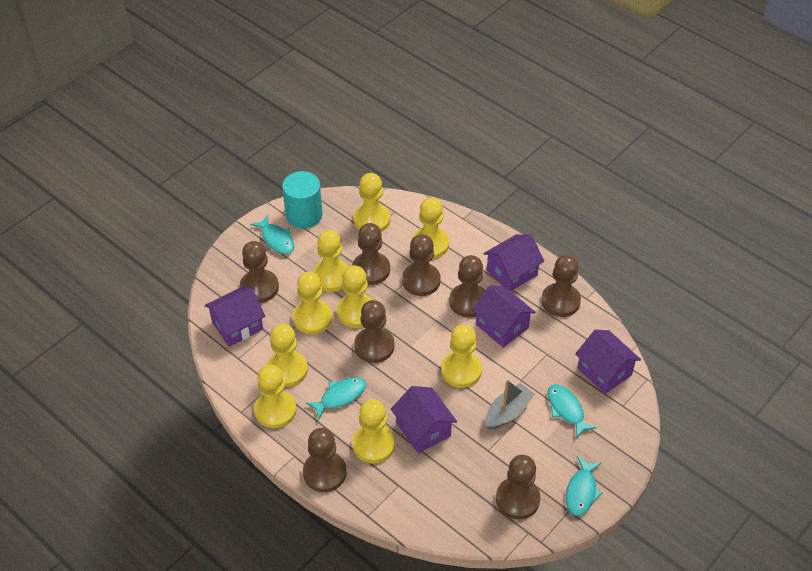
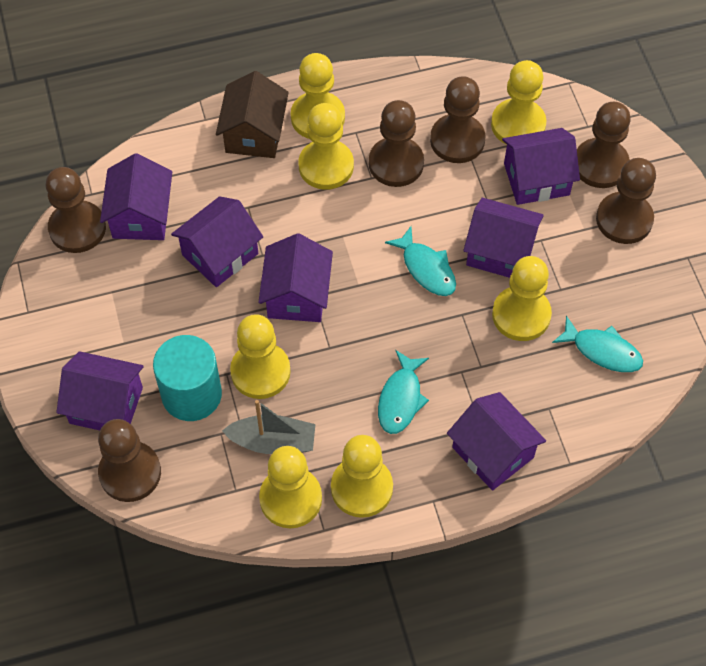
brown house: 0 -> 1
brown pawn: 8 -> 6
purple house: 5 -> 7
turquoise fish: 4 -> 3
yellow pawn: 9 -> 7

